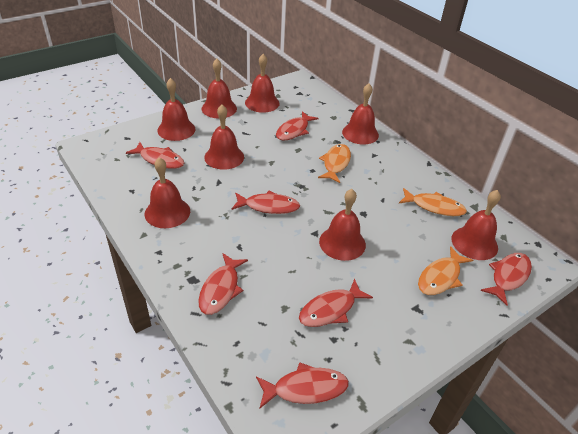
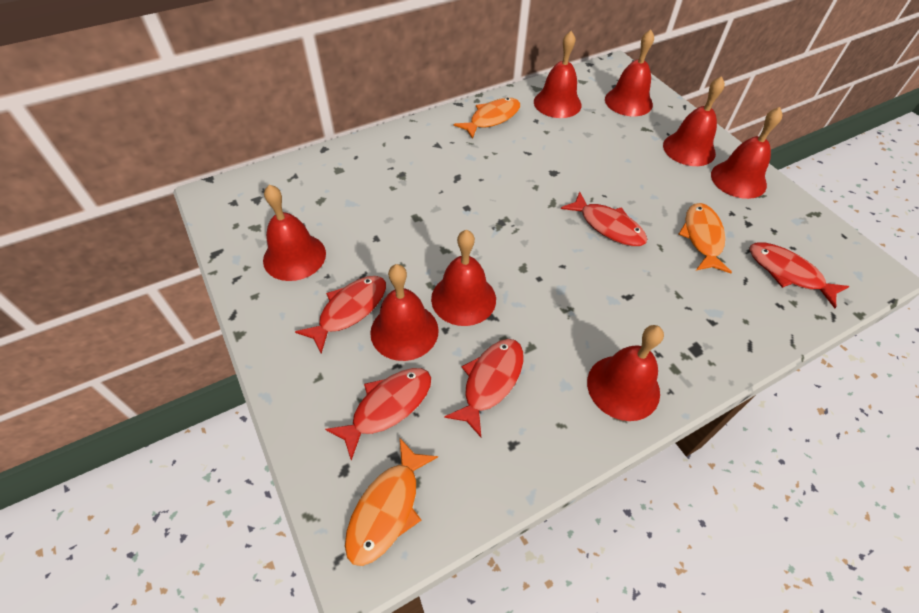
red fish: 7 -> 5

